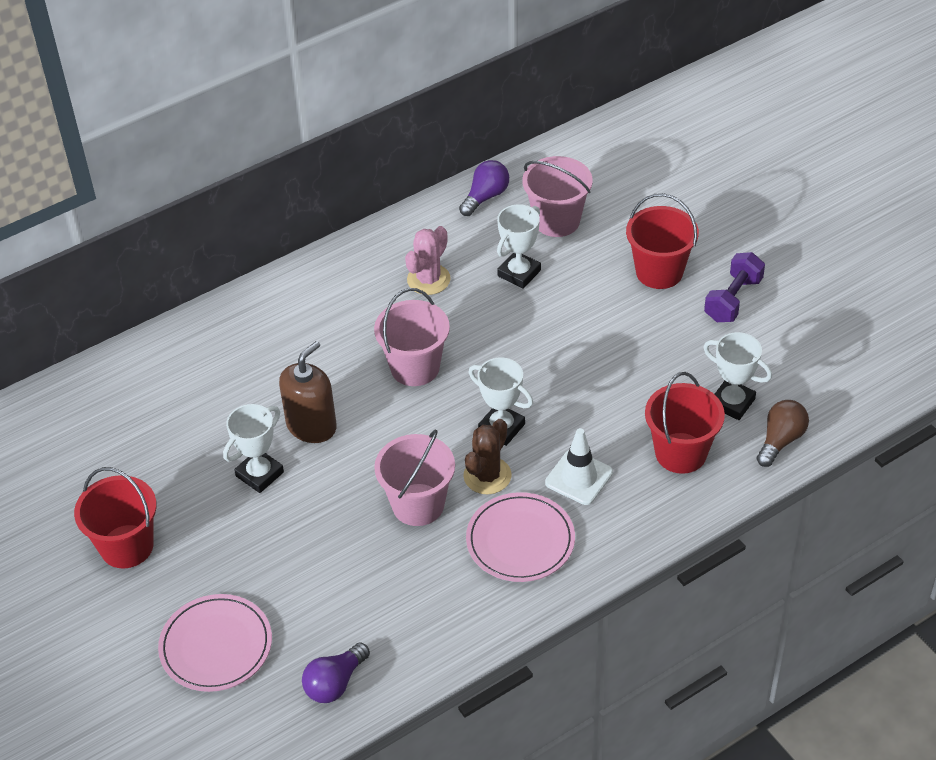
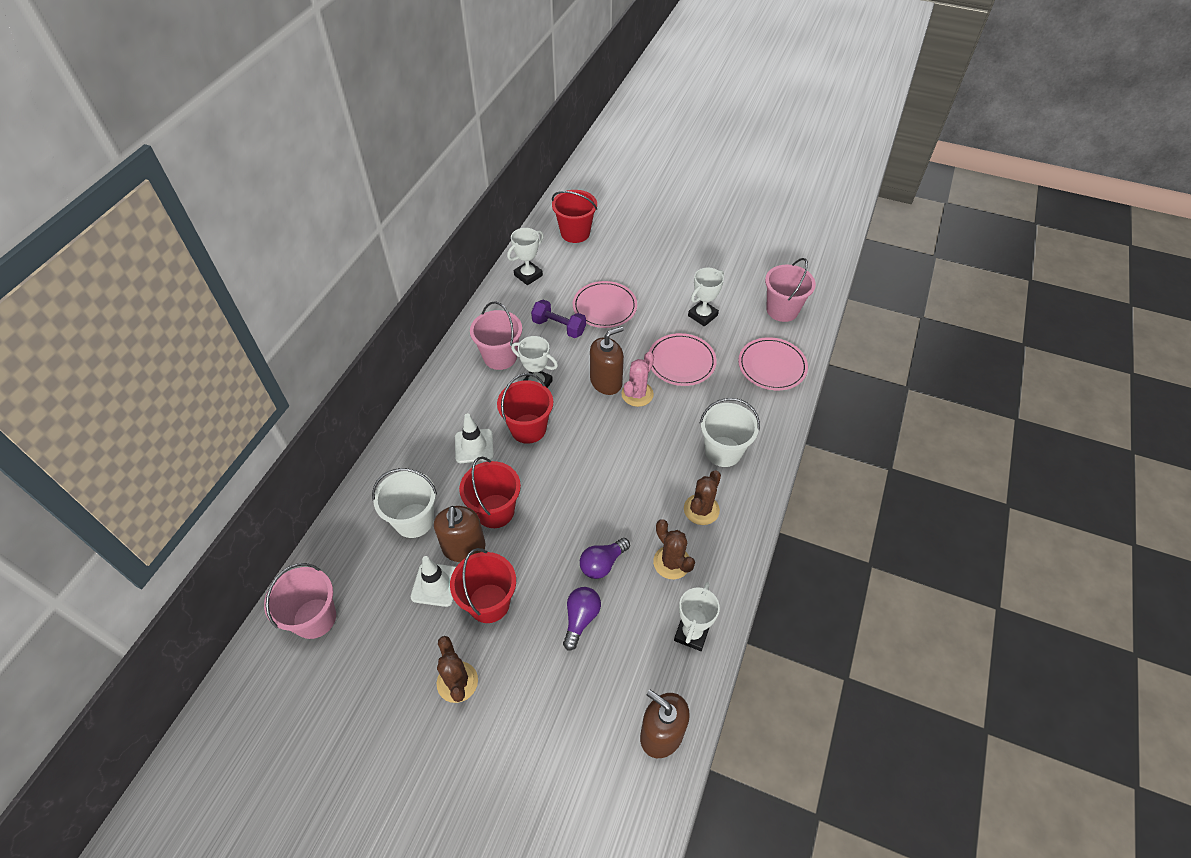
brown cactus: 1 -> 3
brown light bulb: 1 -> 0
brown soap dispenser: 1 -> 3
pink plate: 2 -> 3
red bucket: 3 -> 4
white bucket: 0 -> 2
white traffic cone: 1 -> 2

